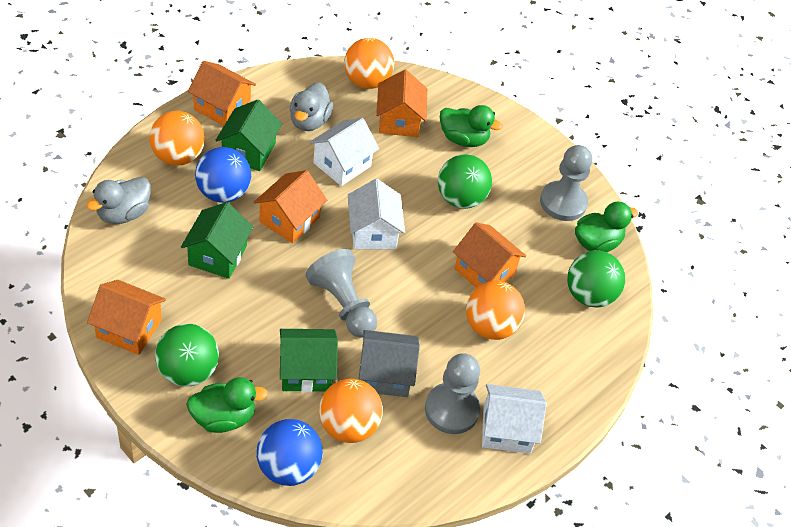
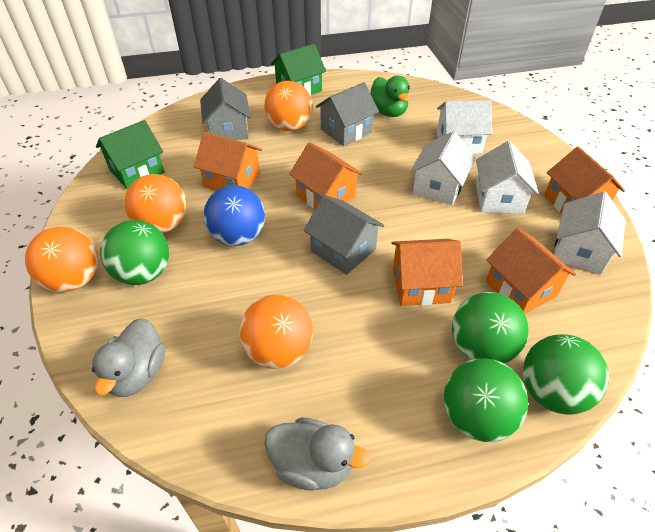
blue ball: 2 -> 1
green ball: 3 -> 4
green duck: 3 -> 1
green house: 3 -> 2
grey house: 1 -> 3
grey pawn: 3 -> 0
white house: 3 -> 4

